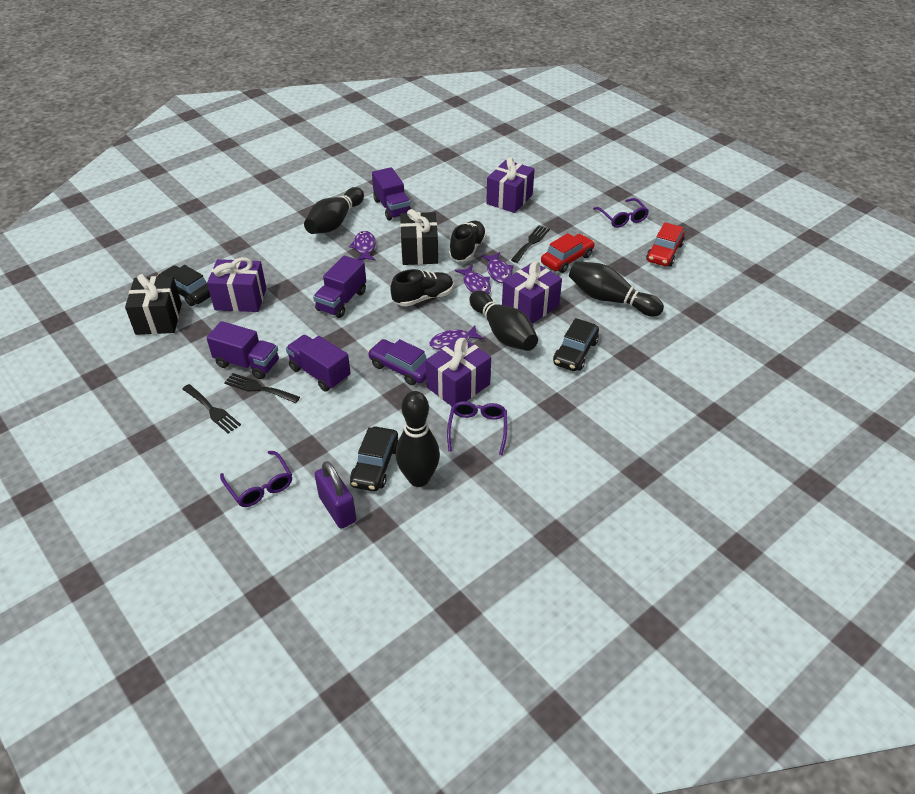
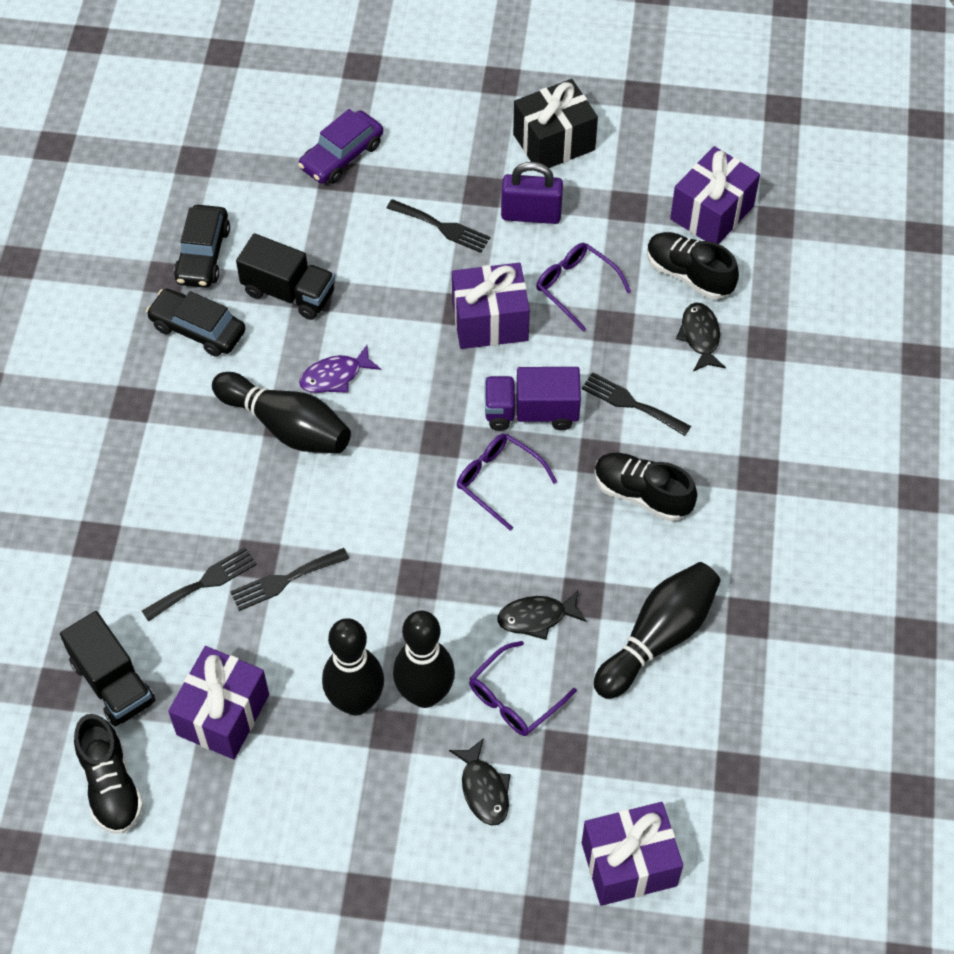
black car: 3 -> 2
black fish: 0 -> 3
black fork: 3 -> 4
black gift: 2 -> 1
black shoe: 2 -> 3
black truck: 0 -> 2
purple fish: 4 -> 1
purple truck: 4 -> 1
red car: 2 -> 0

